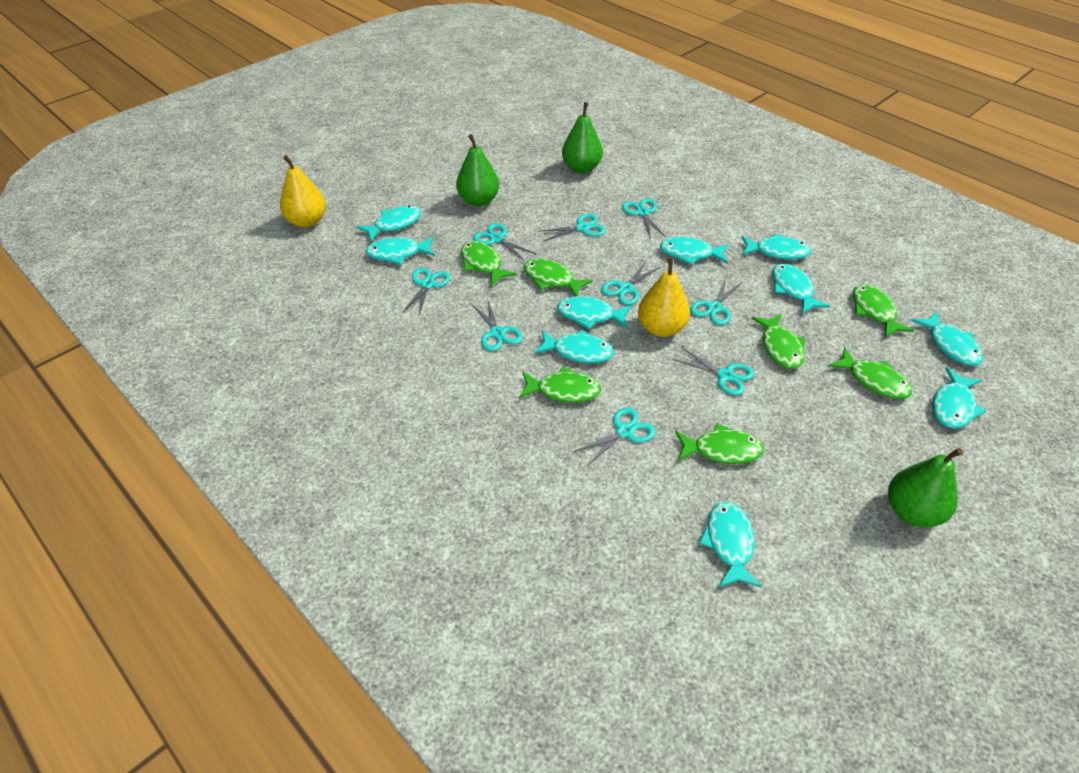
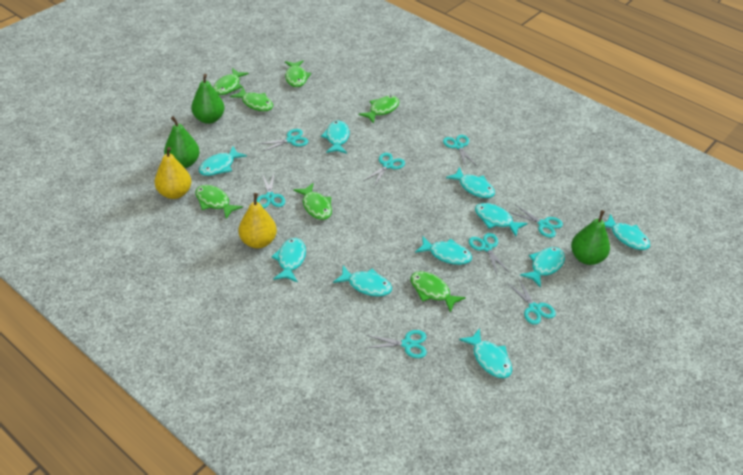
turquoise scissors: 9 -> 8

